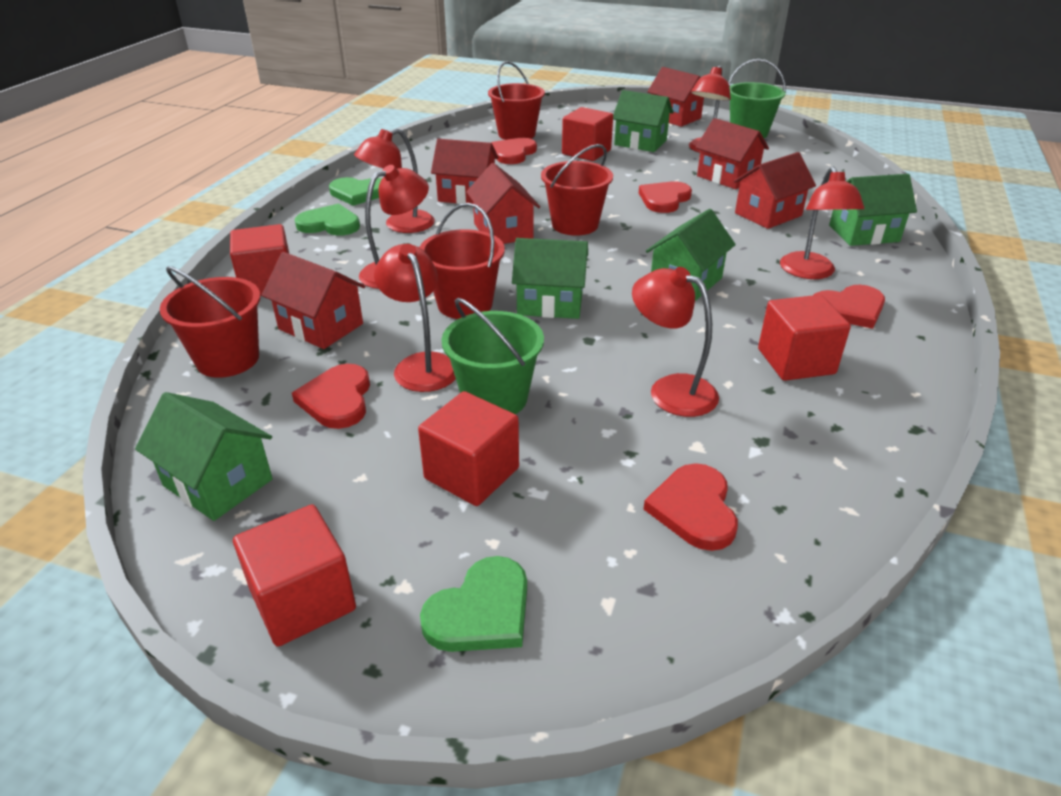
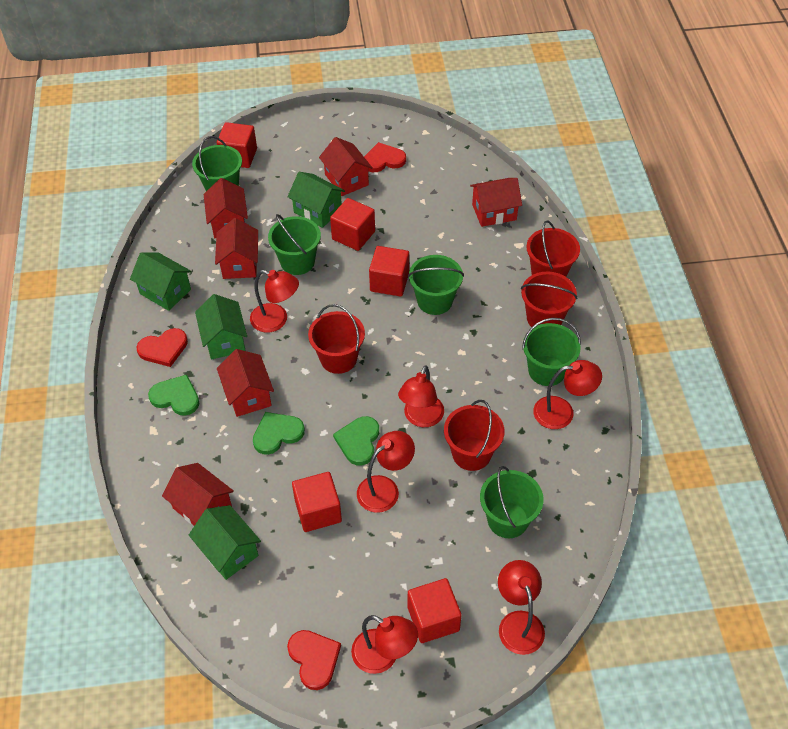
green bucket: 2 -> 5
green house: 5 -> 4
red heart: 5 -> 3

